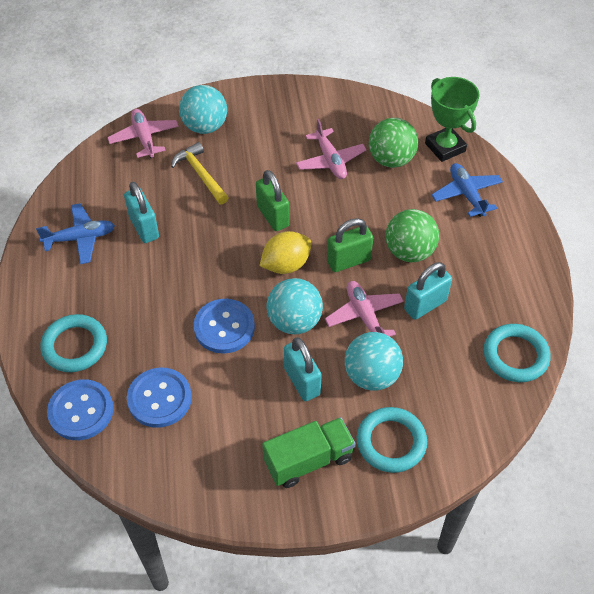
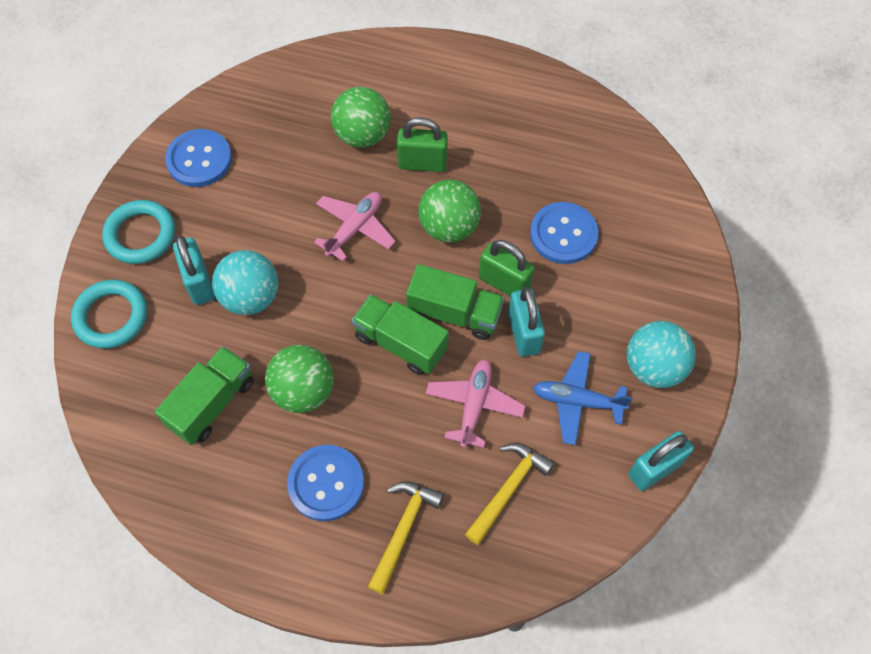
blue plane: 2 -> 1
green ball: 2 -> 3
green trophy: 1 -> 0
green truck: 1 -> 3
pink plane: 3 -> 2
turquoise ball: 3 -> 2
turquoise ring: 3 -> 2
yellow hammer: 1 -> 2
yellow lemon: 1 -> 0

